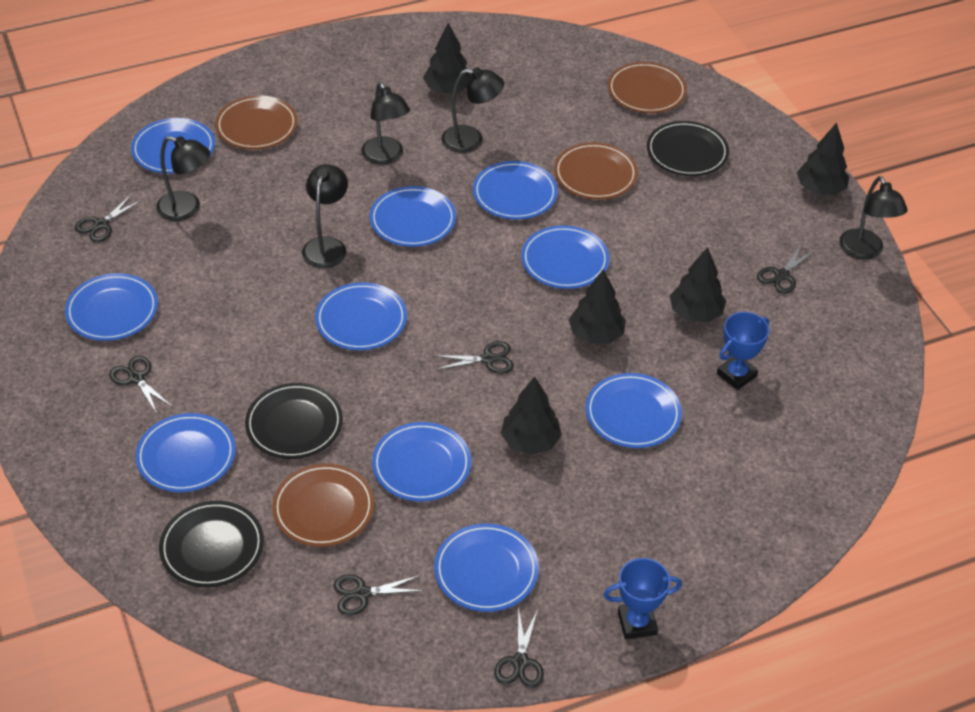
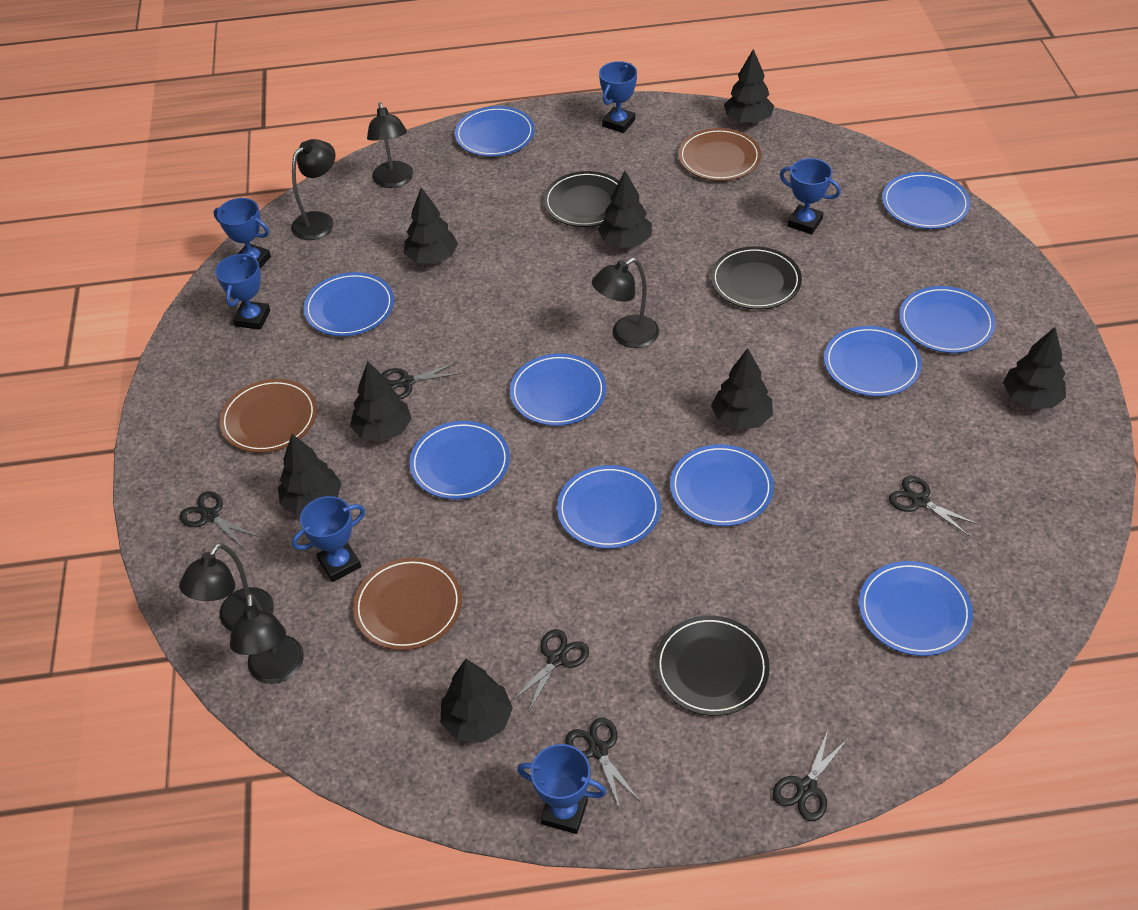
black tree: 5 -> 8
blue trophy: 2 -> 6
brown plate: 4 -> 3

